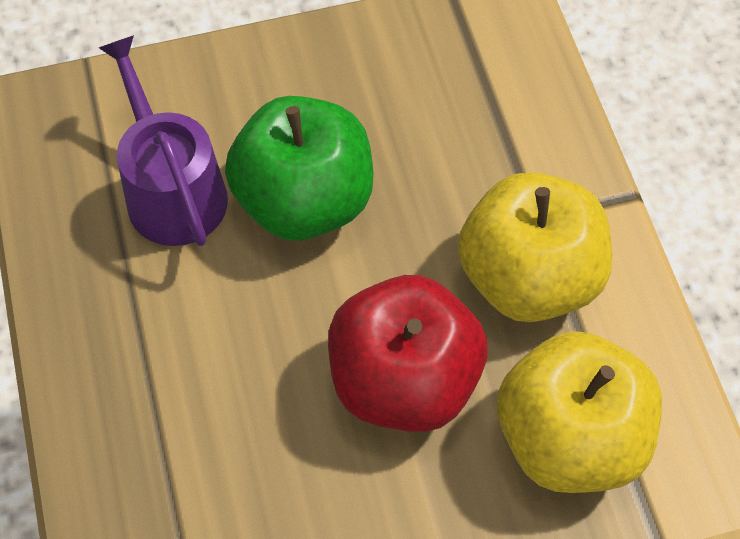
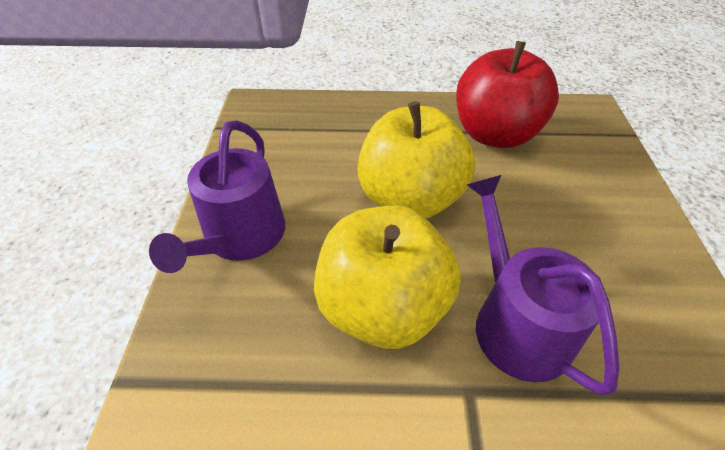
green apple: 1 -> 0
purple watering can: 1 -> 2

